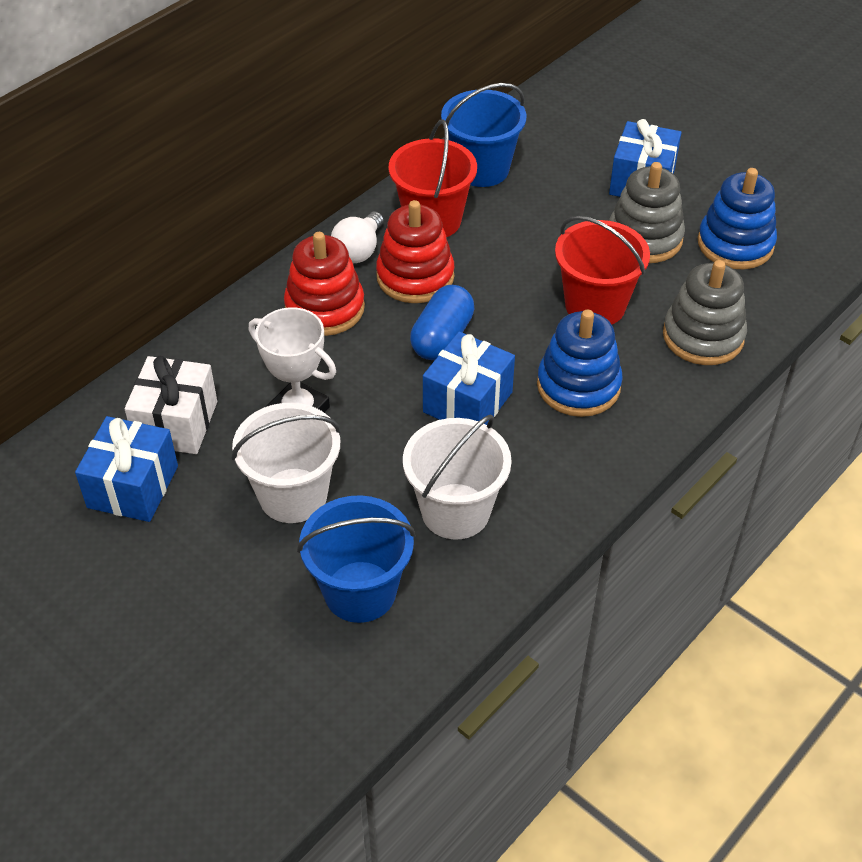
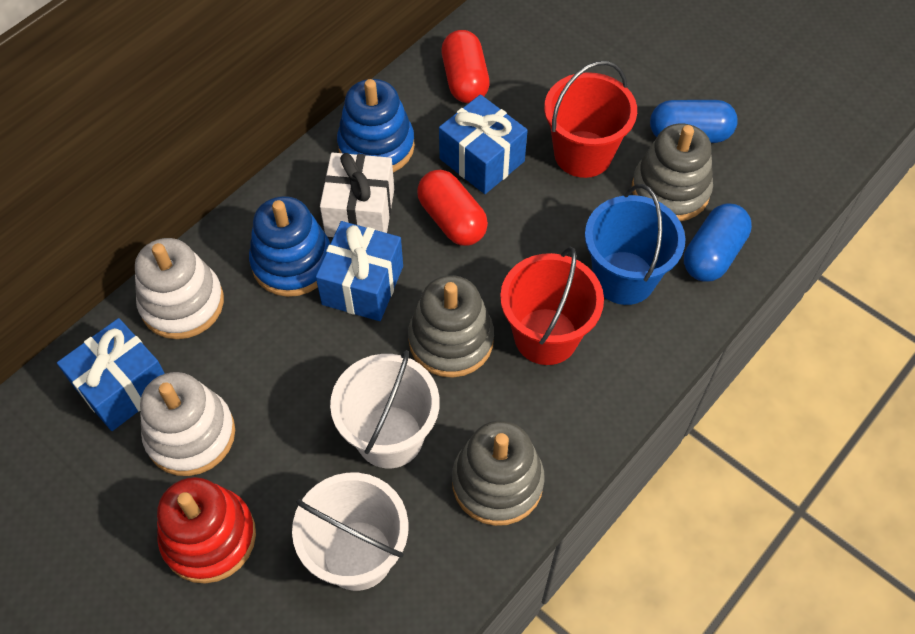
blue bucket: 2 -> 1
blue capsule: 1 -> 2
grey stacking toy: 2 -> 3
red capsule: 0 -> 2
red stacking toy: 2 -> 1
white light bulb: 1 -> 0
white stacking toy: 0 -> 2
white trophy: 1 -> 0

